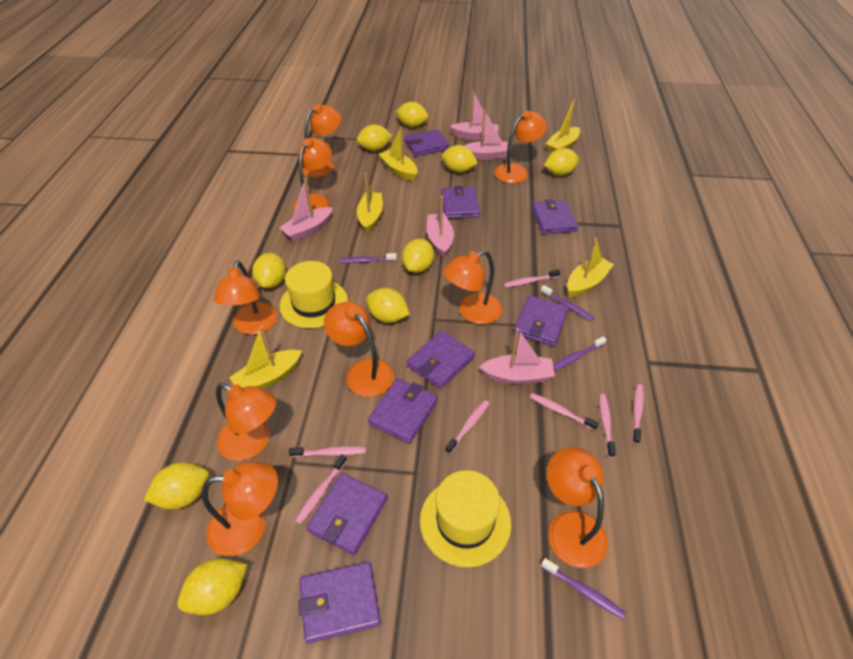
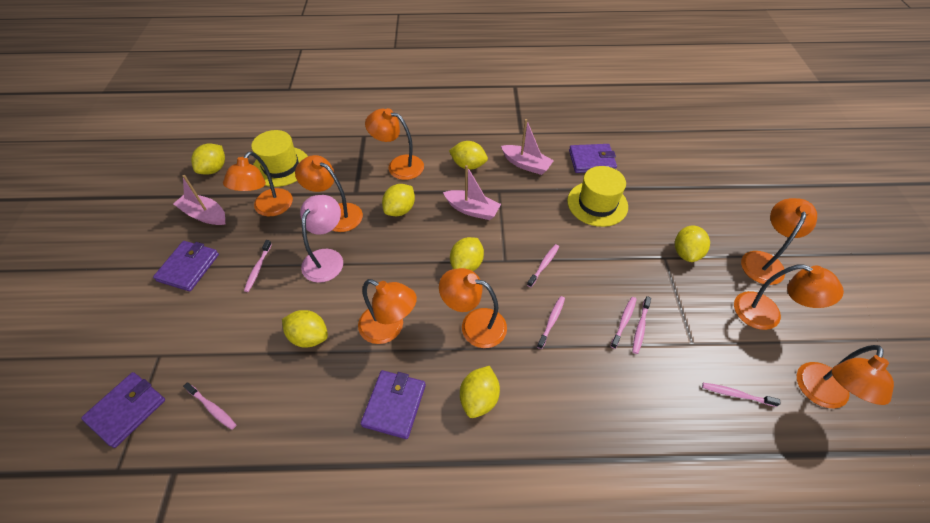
orange lamp: 9 -> 8
pink boat: 5 -> 3
pink lamp: 0 -> 1
purple toothbrush: 4 -> 0
purple wallet: 8 -> 4
yellow boat: 5 -> 0
yellow lemon: 9 -> 7

